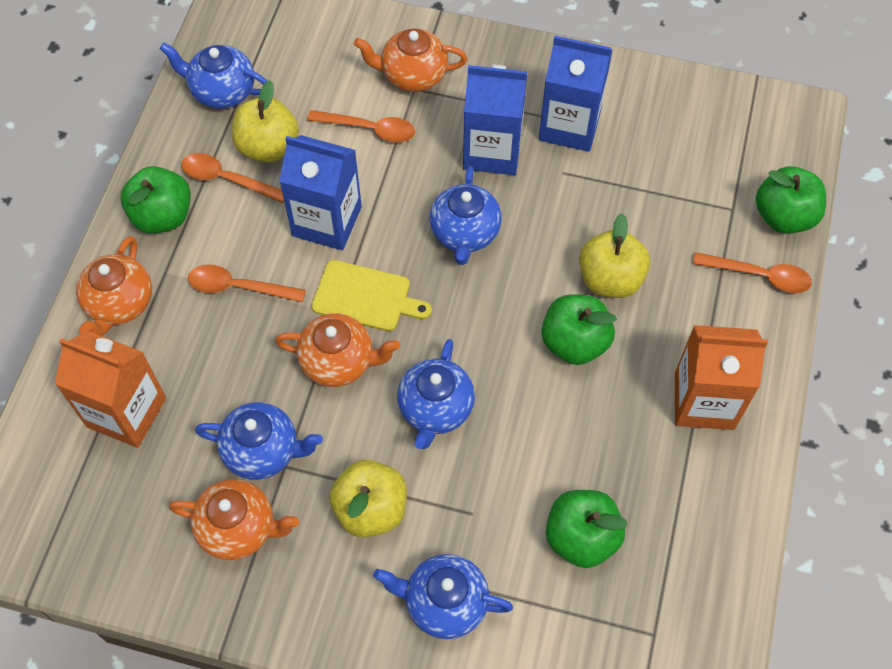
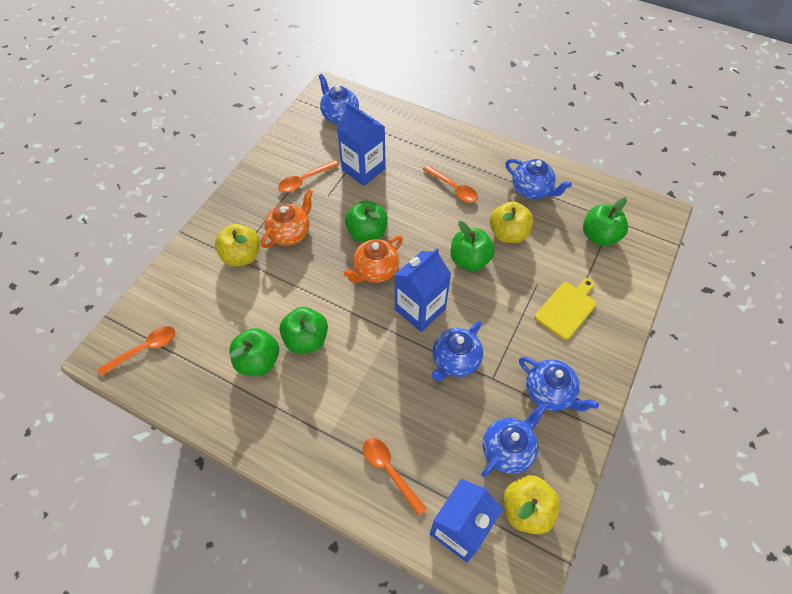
green apple: 4 -> 5
orange carton: 2 -> 0
orange teapot: 4 -> 2

